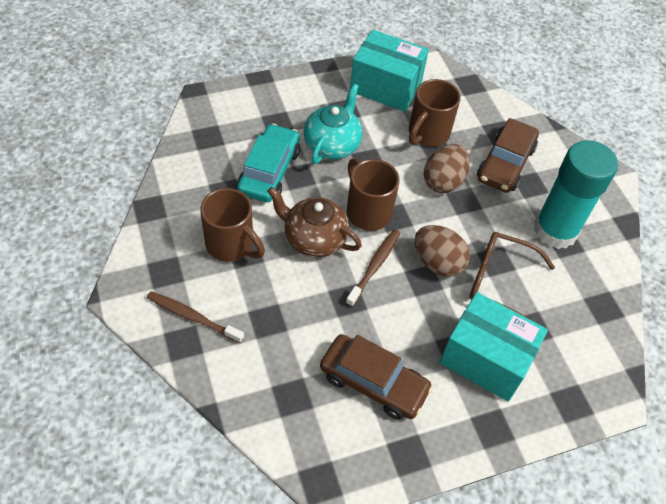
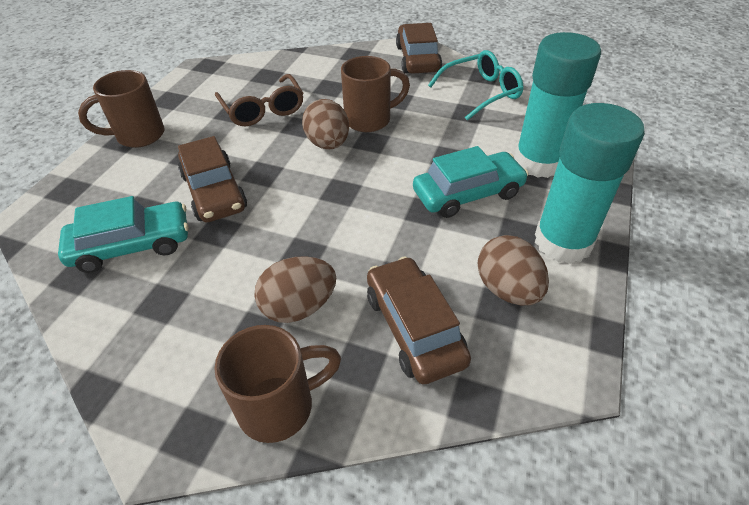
brown car: 2 -> 3
brown egg: 2 -> 3
brown teapot: 1 -> 0
brown toothbrush: 2 -> 0
turquoise box: 2 -> 0
turquoise car: 1 -> 2
turquoise glasses: 0 -> 1
turquoise glue stick: 1 -> 2
turquoise teapot: 1 -> 0

